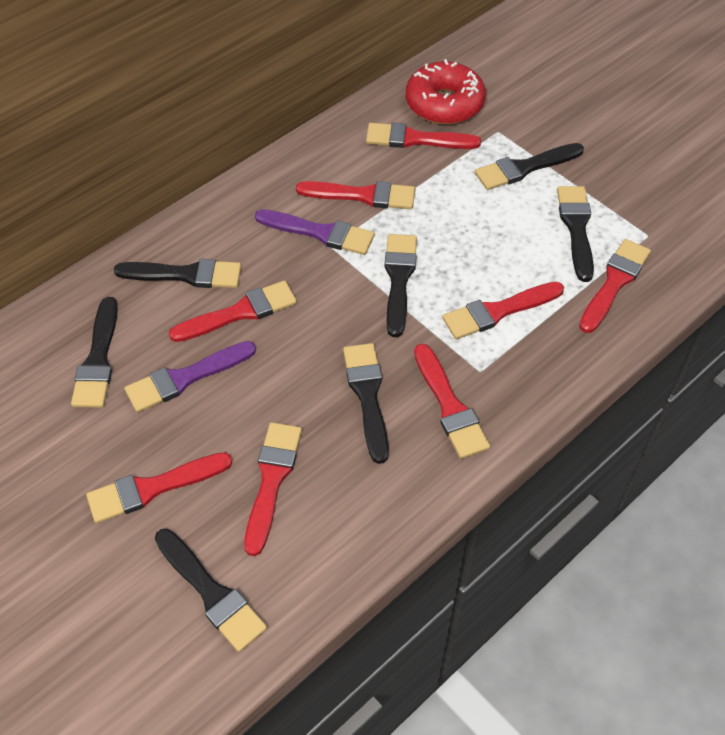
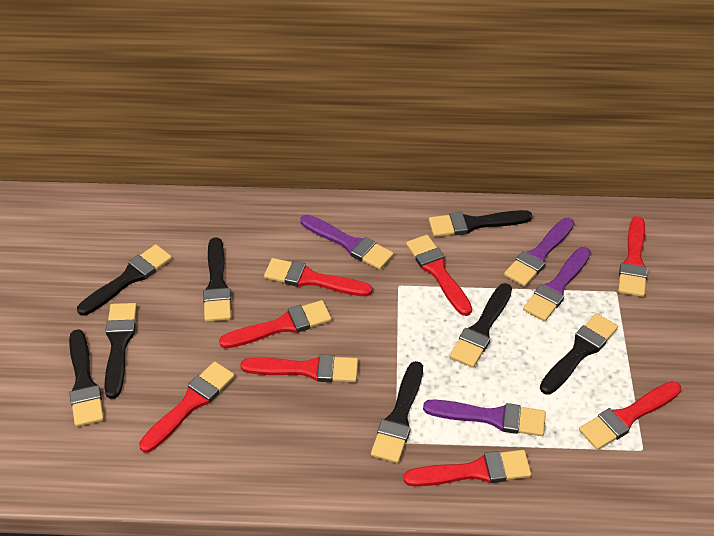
black brush: 7 -> 8
purple brush: 2 -> 4
red donut: 1 -> 0

